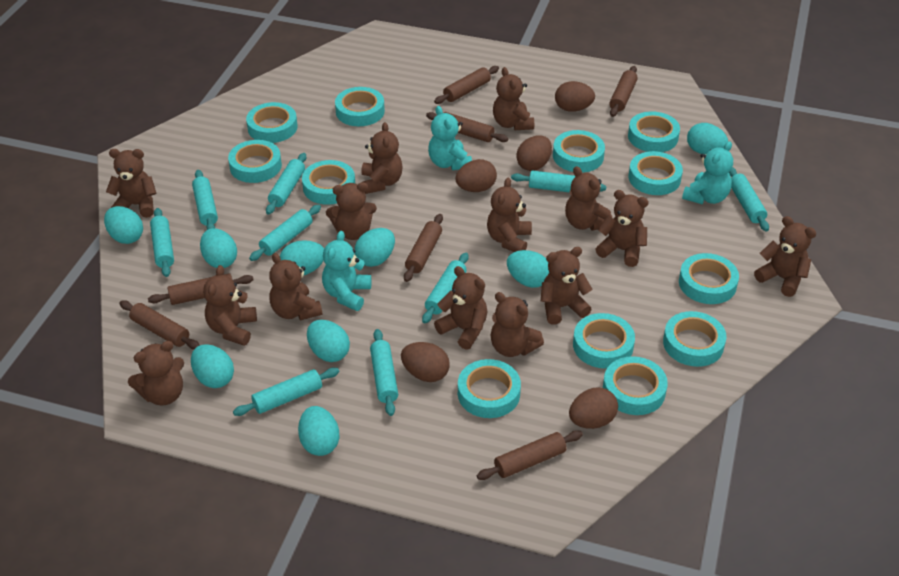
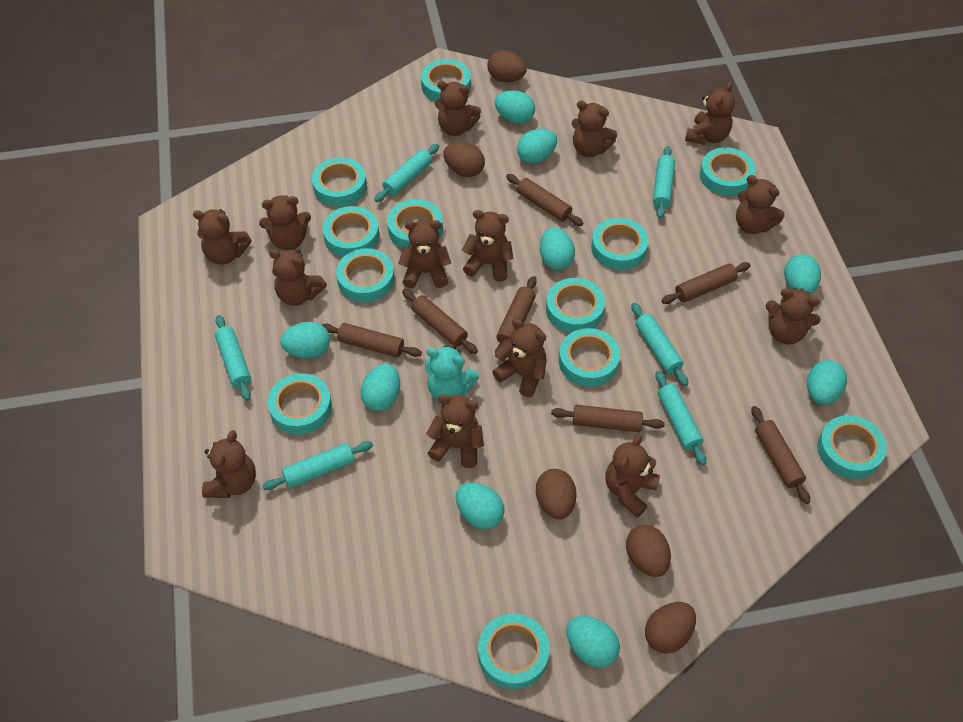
turquoise rolling pin: 9 -> 6
turquoise teddy bear: 3 -> 1

